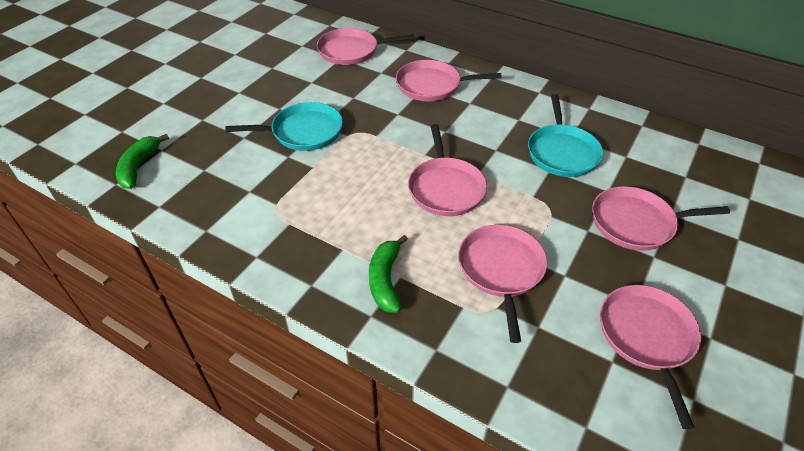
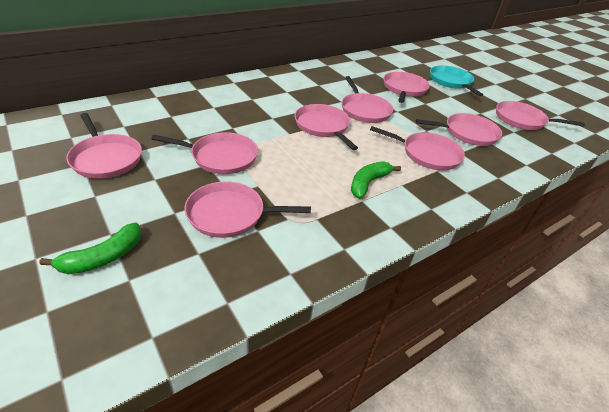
pink pan: 6 -> 9
turquoise pan: 2 -> 1

